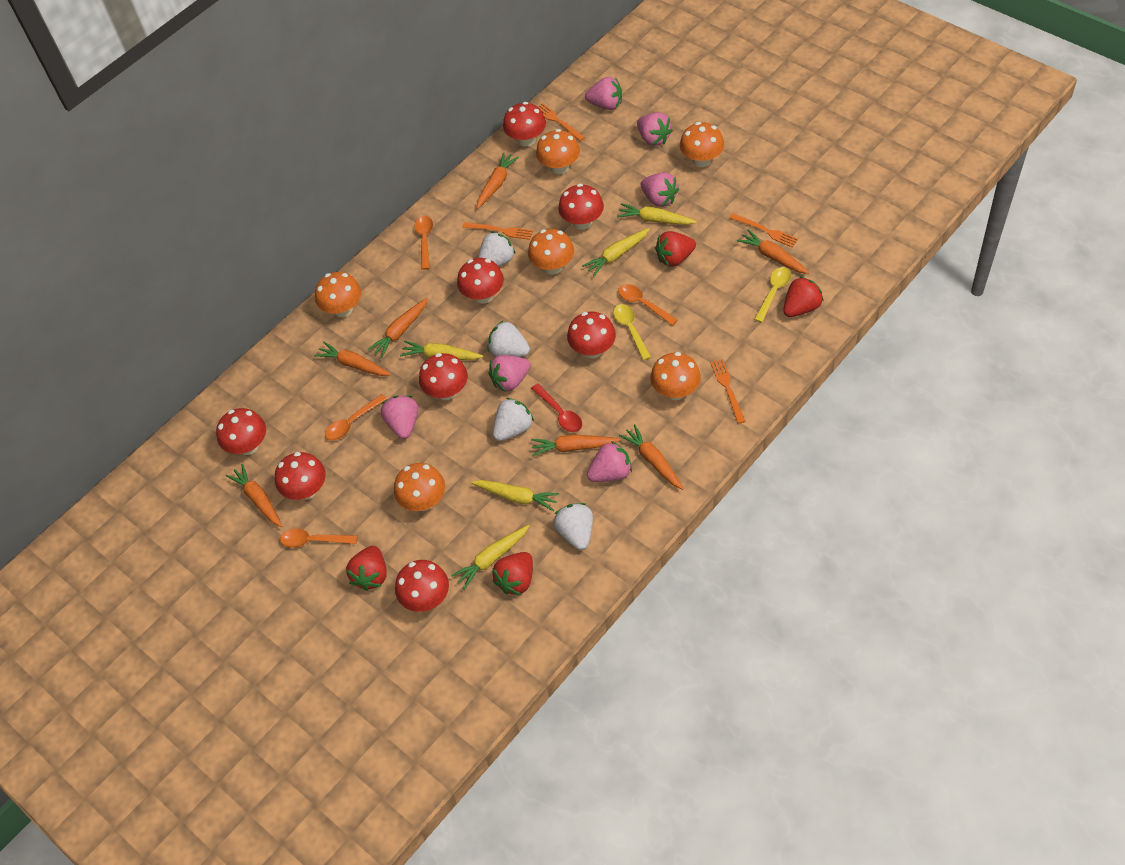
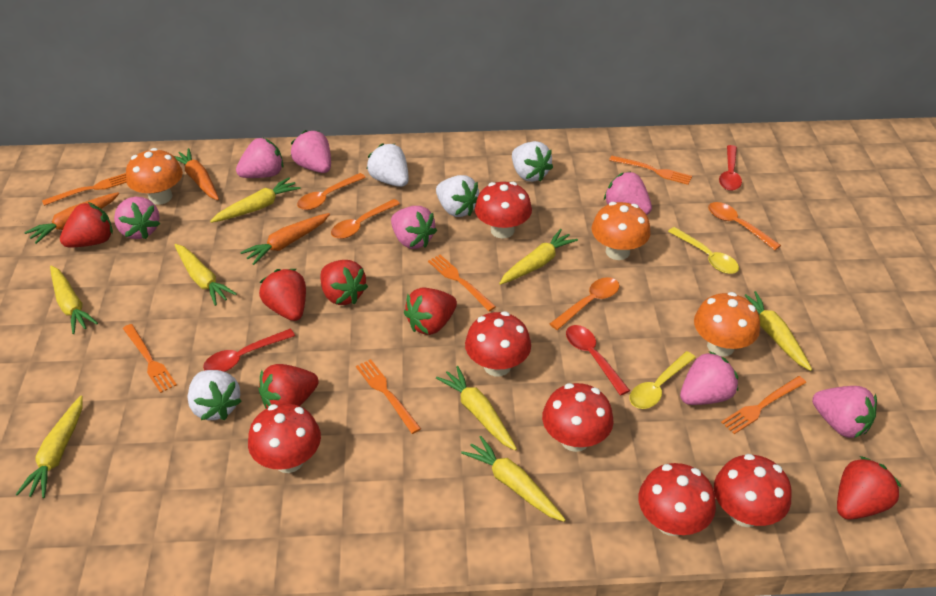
orange carrot: 7 -> 3
orange fork: 4 -> 6
orange mushroom: 6 -> 3
pink strawberry: 6 -> 7
red mushroom: 8 -> 6
red spoon: 1 -> 3
red strawberry: 4 -> 6
yellow carrot: 5 -> 8

